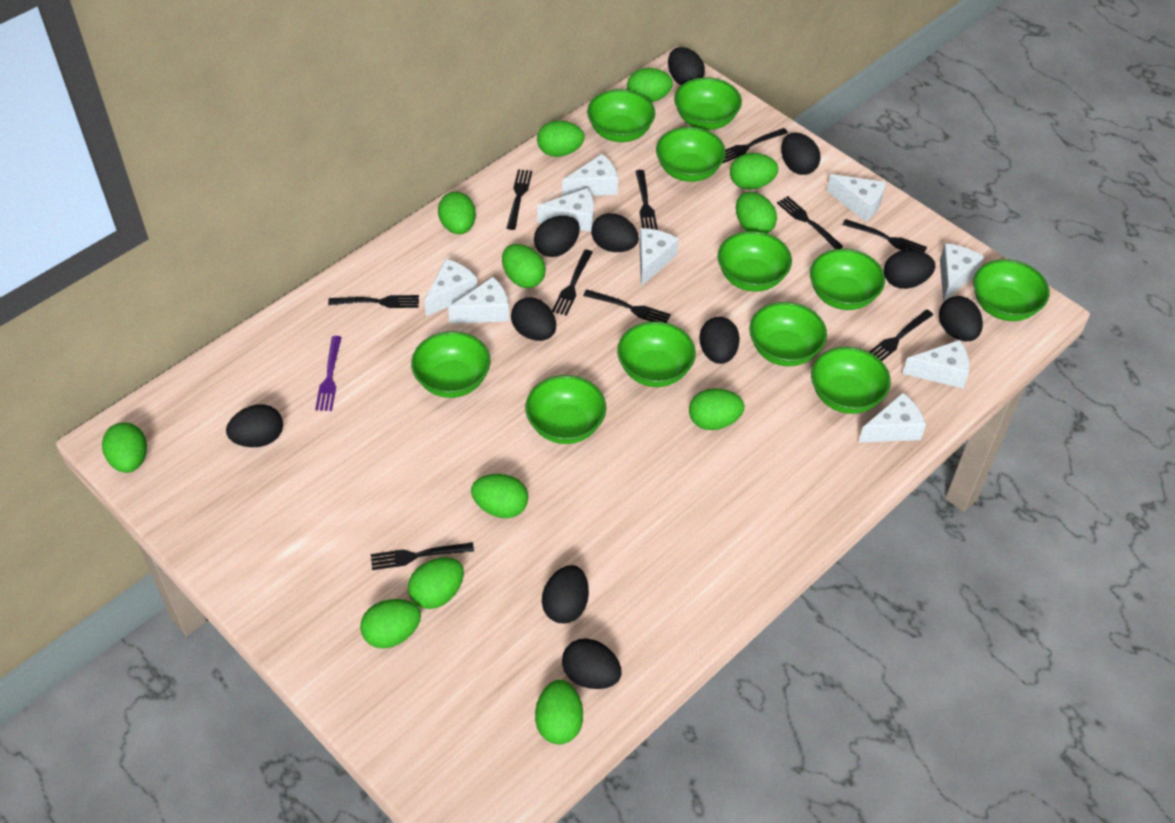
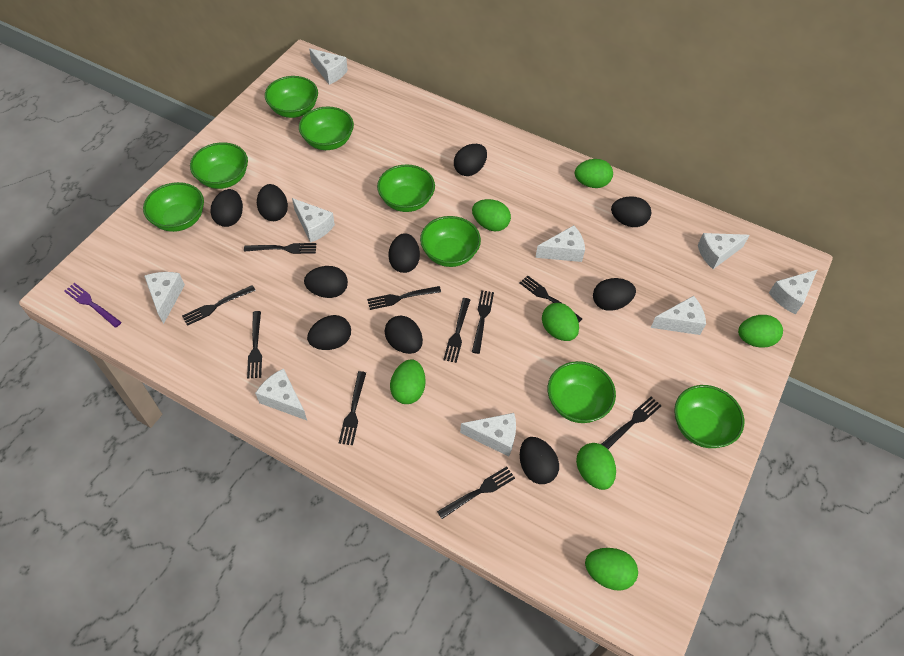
black egg: 11 -> 10
green bowl: 11 -> 8
green egg: 12 -> 7

